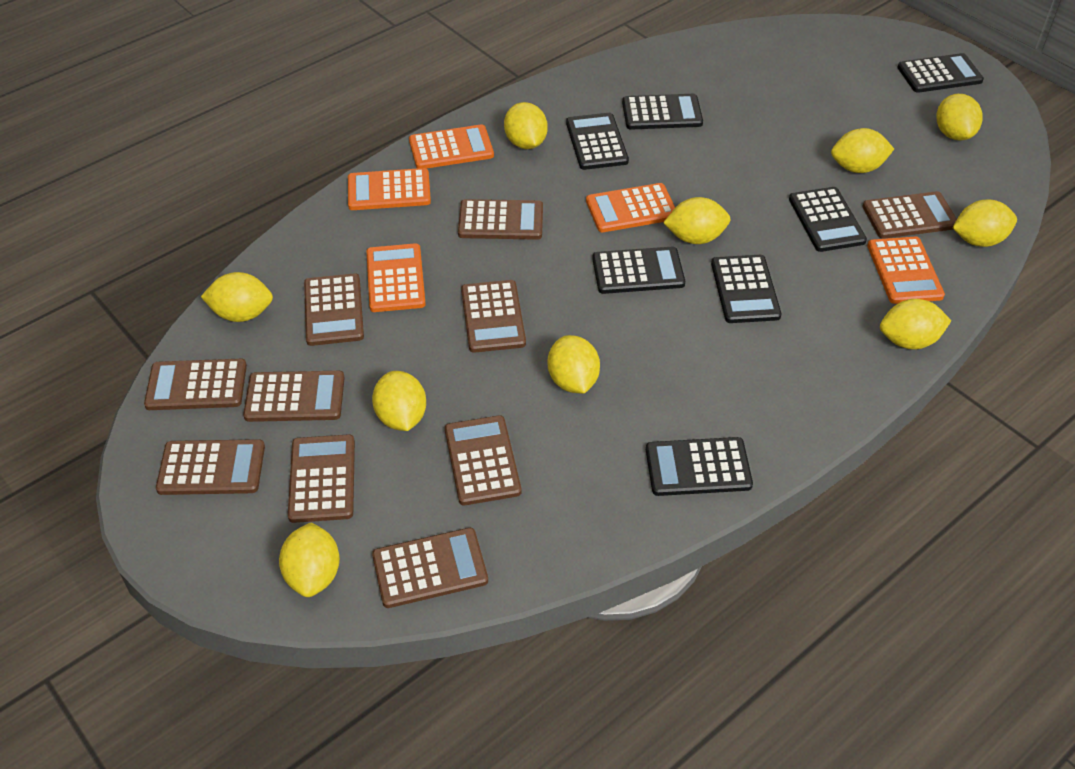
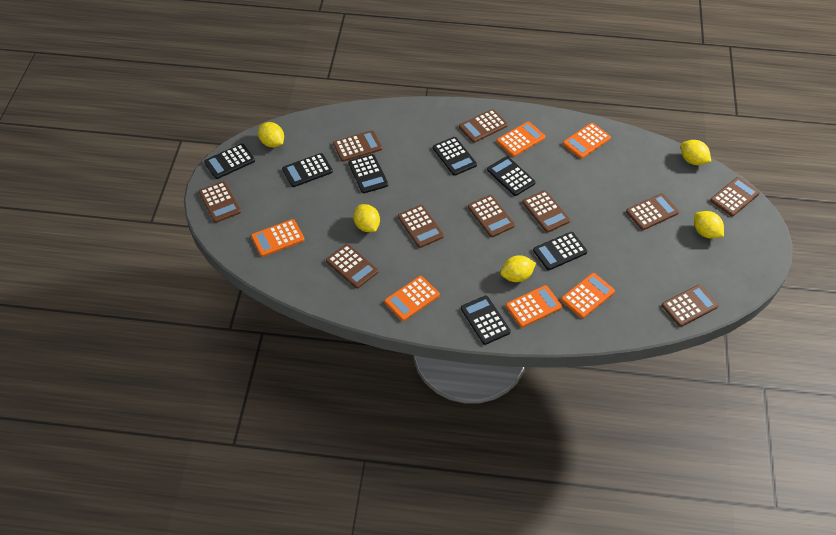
orange calculator: 5 -> 6
yellow lemon: 10 -> 5

